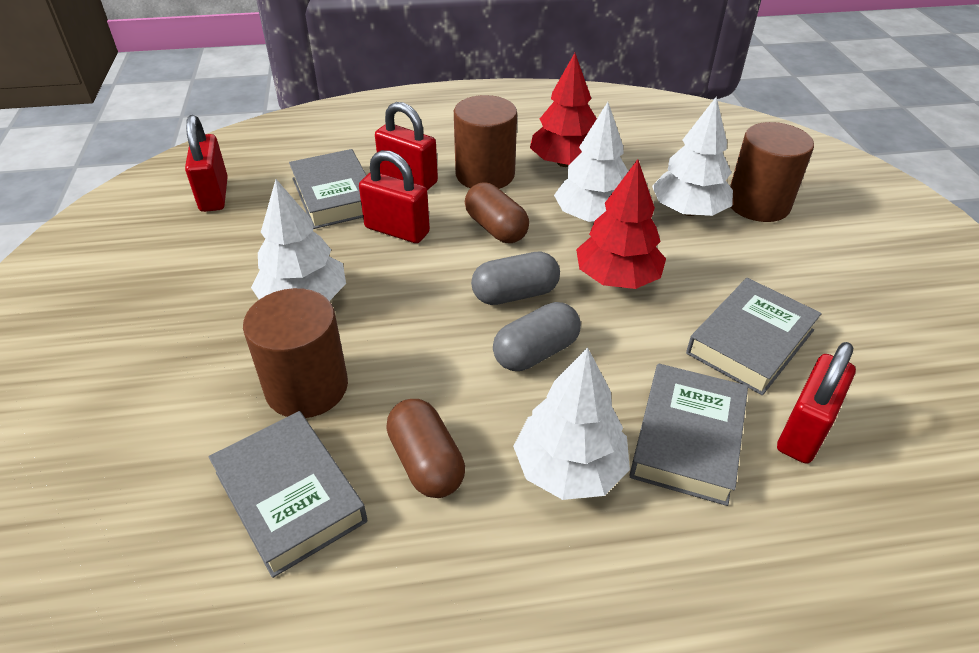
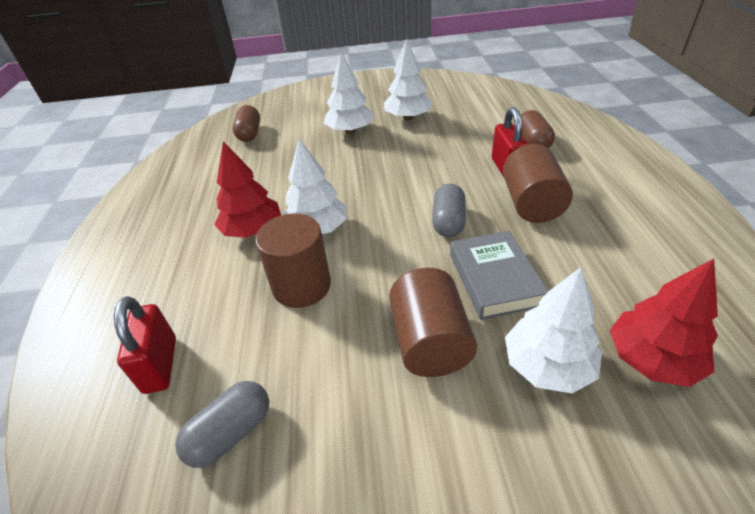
grey book: 4 -> 1
red padlock: 4 -> 2

